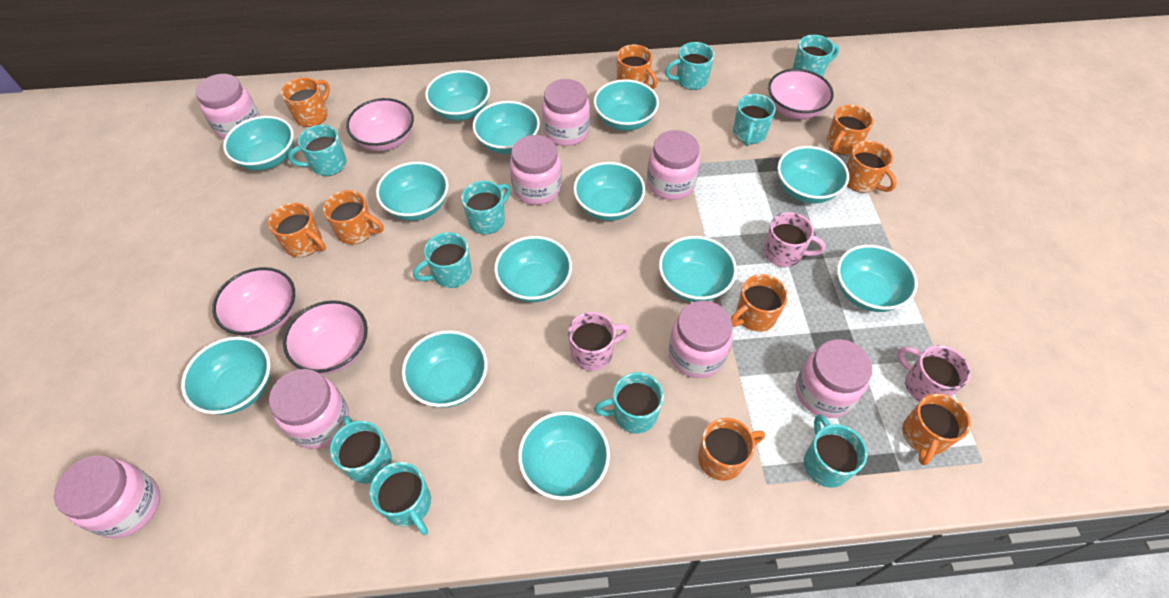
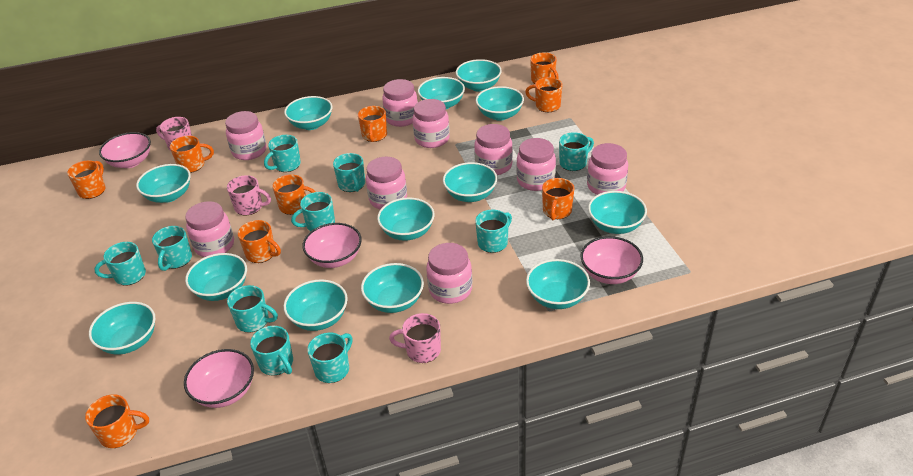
pink jar: 8 -> 9

